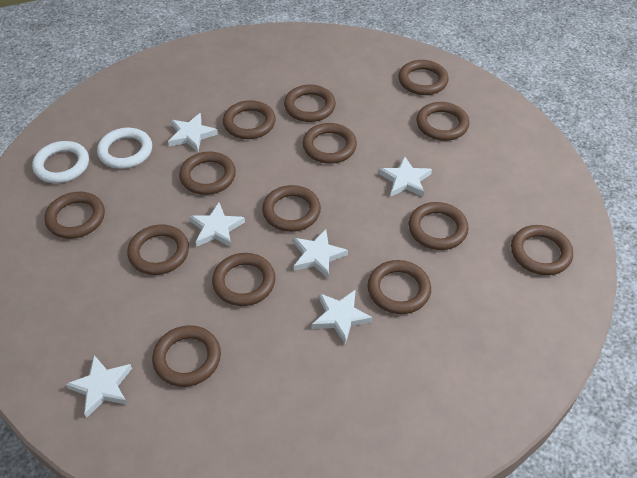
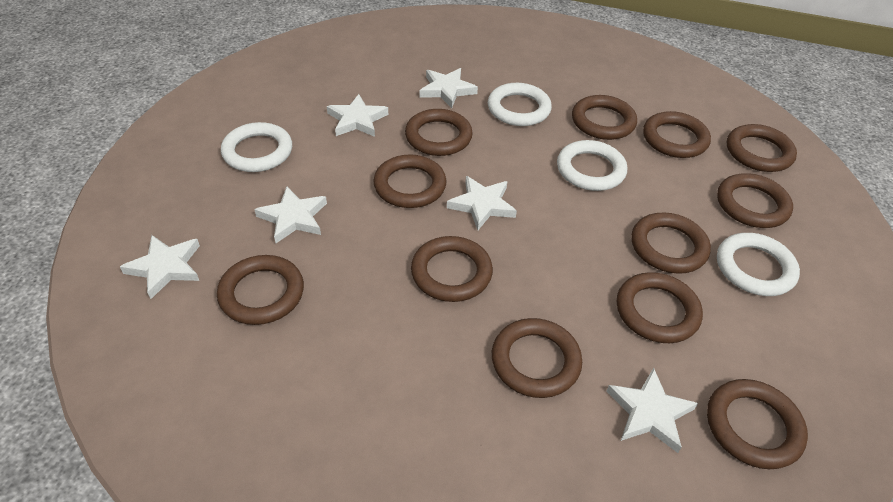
brown ring: 14 -> 12
white ring: 2 -> 4

